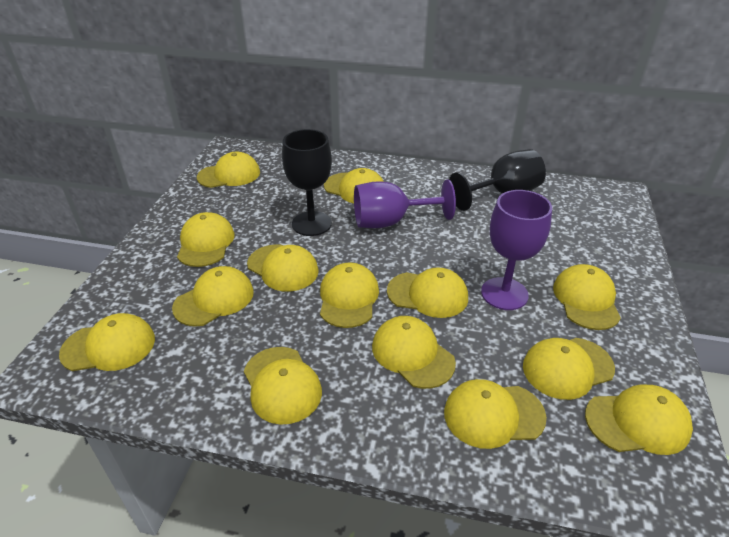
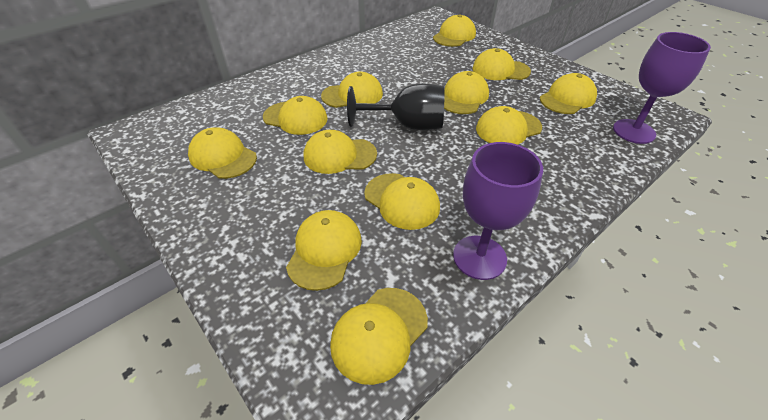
black goblet: 2 -> 1
yellow cap: 14 -> 12

